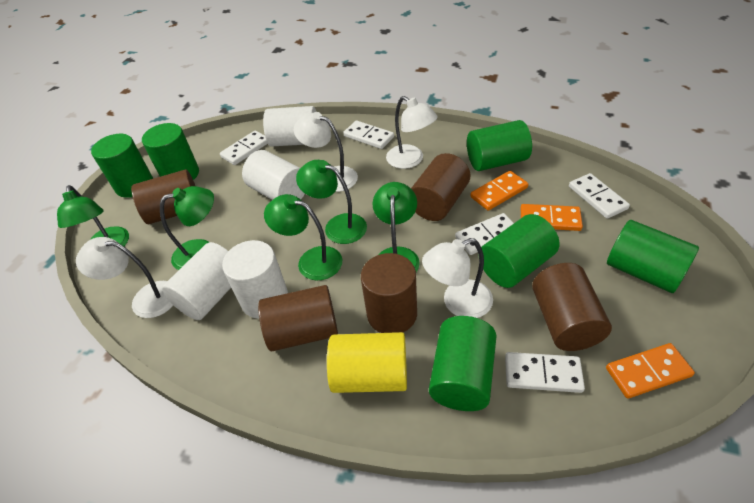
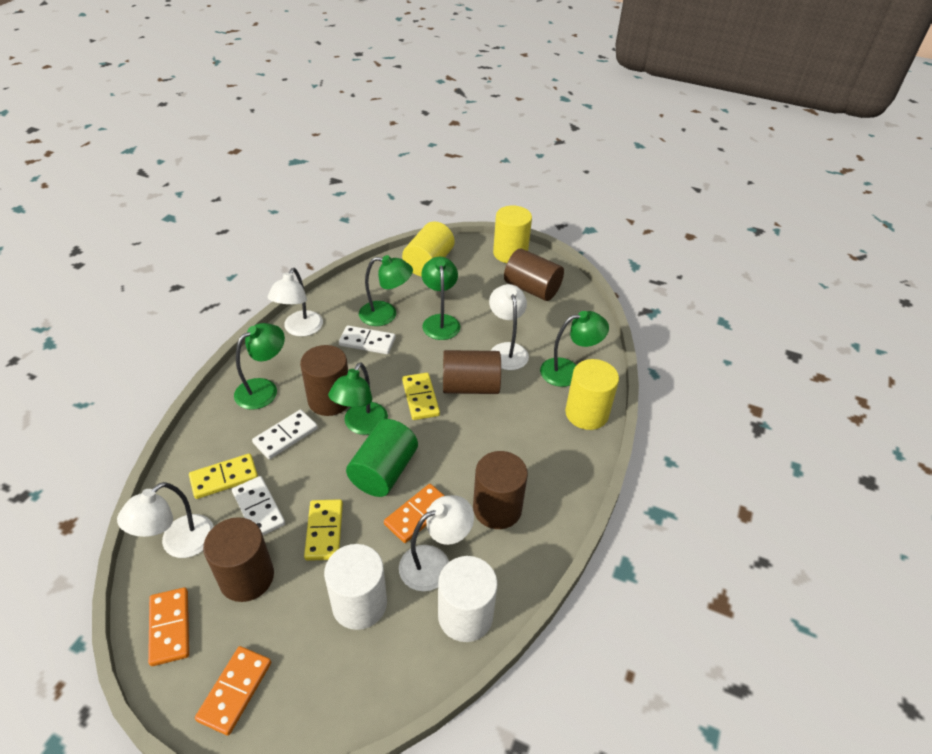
green cylinder: 6 -> 1
white cylinder: 4 -> 2
white domino: 5 -> 3
yellow cylinder: 1 -> 3
yellow domino: 0 -> 3

